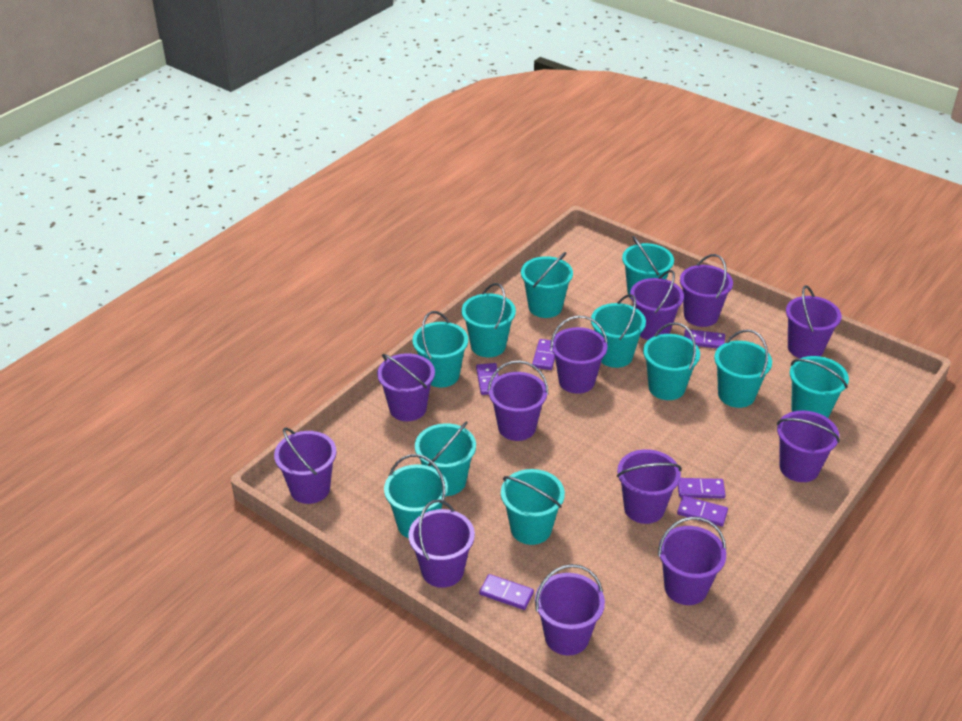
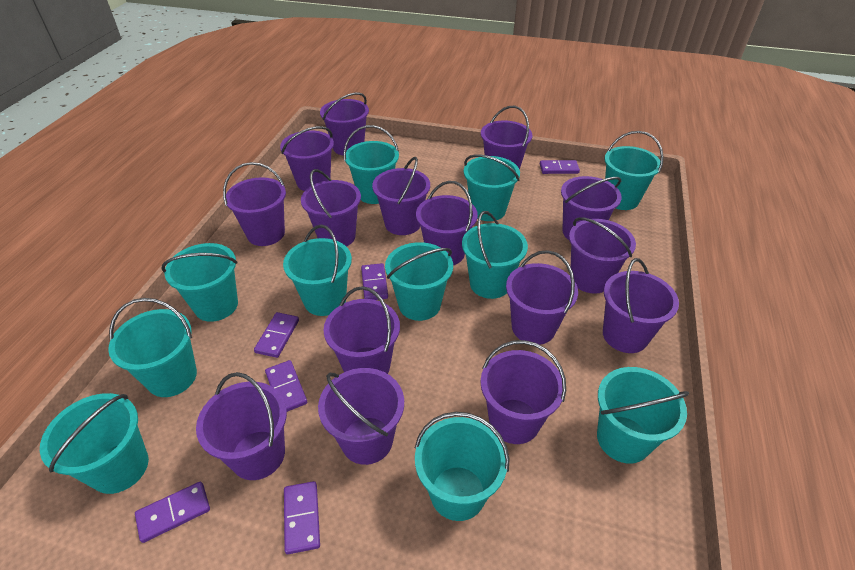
purple bucket: 12 -> 15

